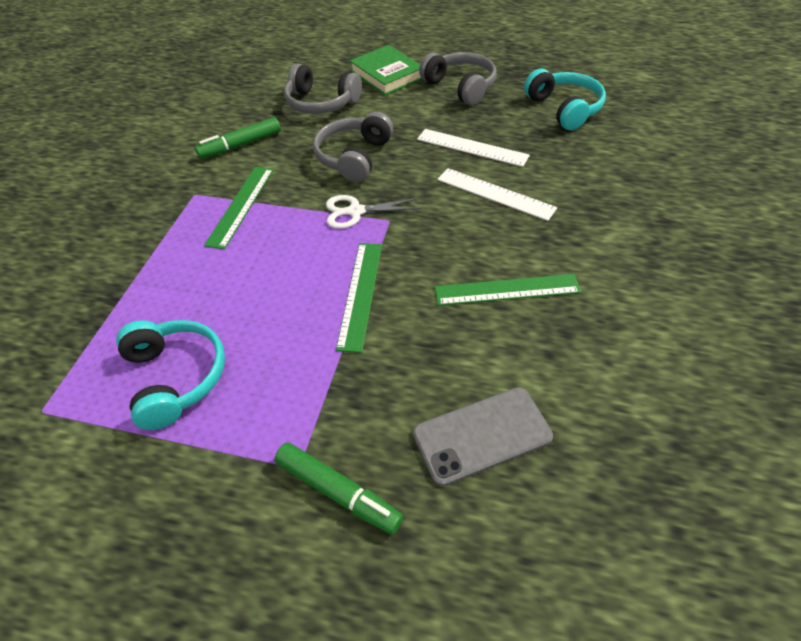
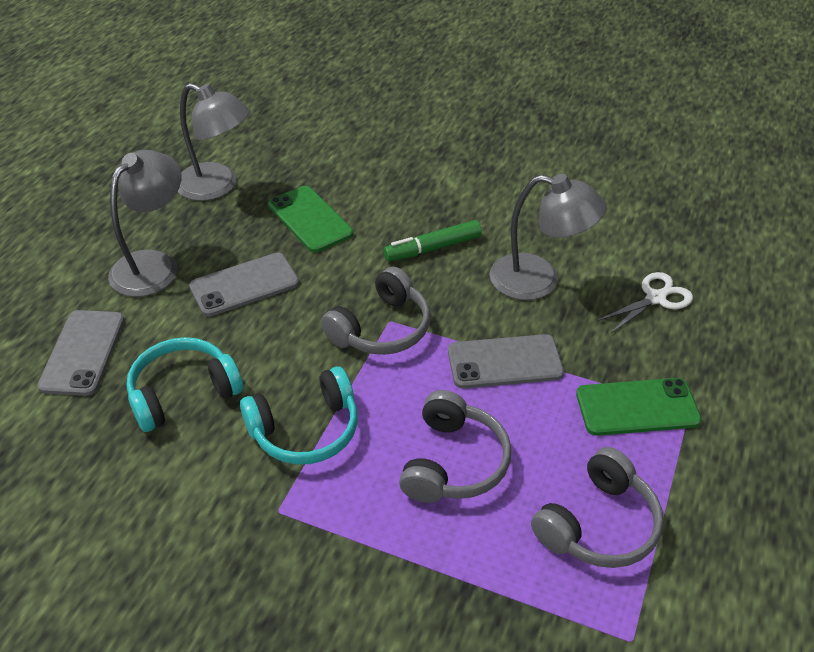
green book: 1 -> 0
green marker: 2 -> 1
green phone: 0 -> 2
green ruler: 3 -> 0
grey lamp: 0 -> 3
grey phone: 1 -> 3
white ruler: 2 -> 0

